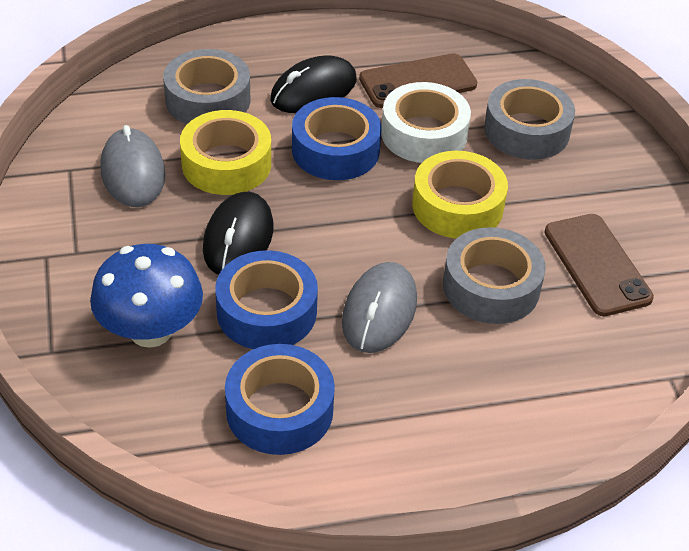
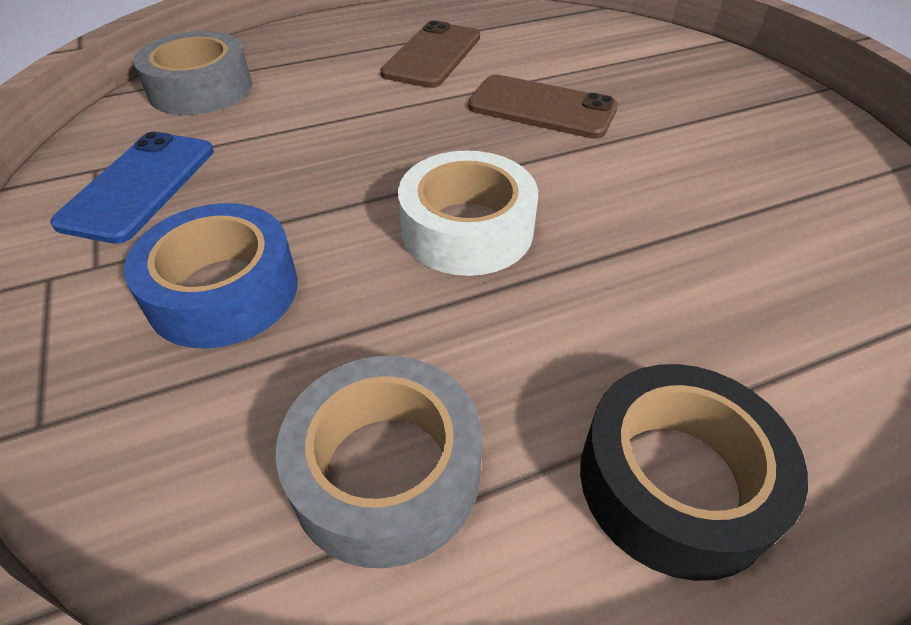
black mouse: 2 -> 0
black tape: 0 -> 1
blue mushroom: 1 -> 0
blue phone: 0 -> 1
blue tape: 3 -> 1
grey mouse: 2 -> 0
grey tape: 3 -> 2
yellow tape: 2 -> 0

